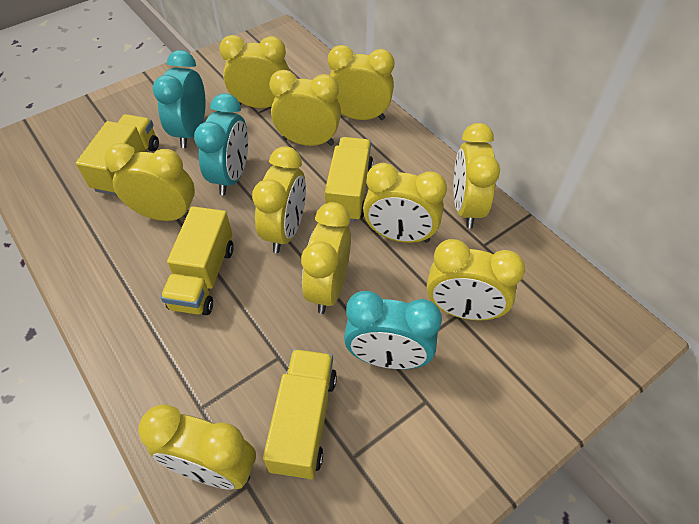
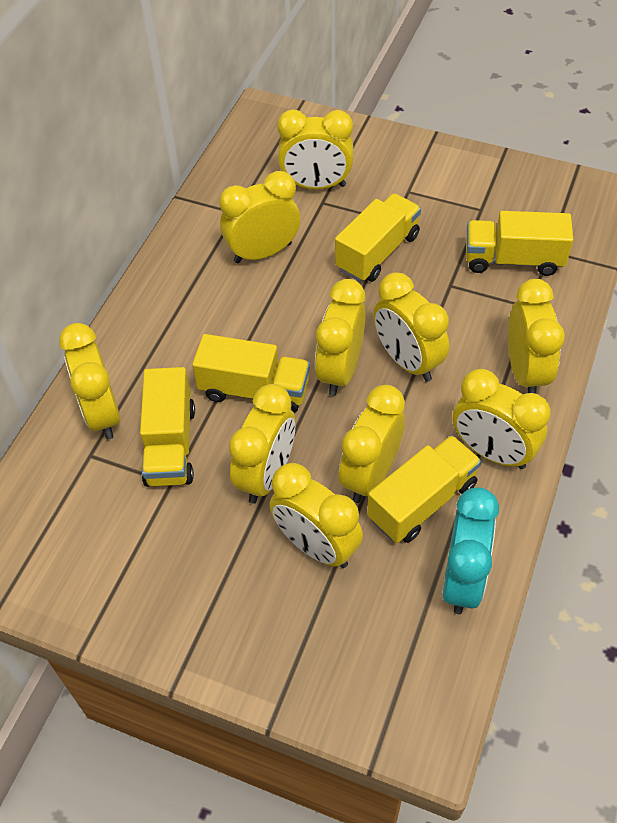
turquoise clock: 3 -> 1
yellow truck: 4 -> 5

